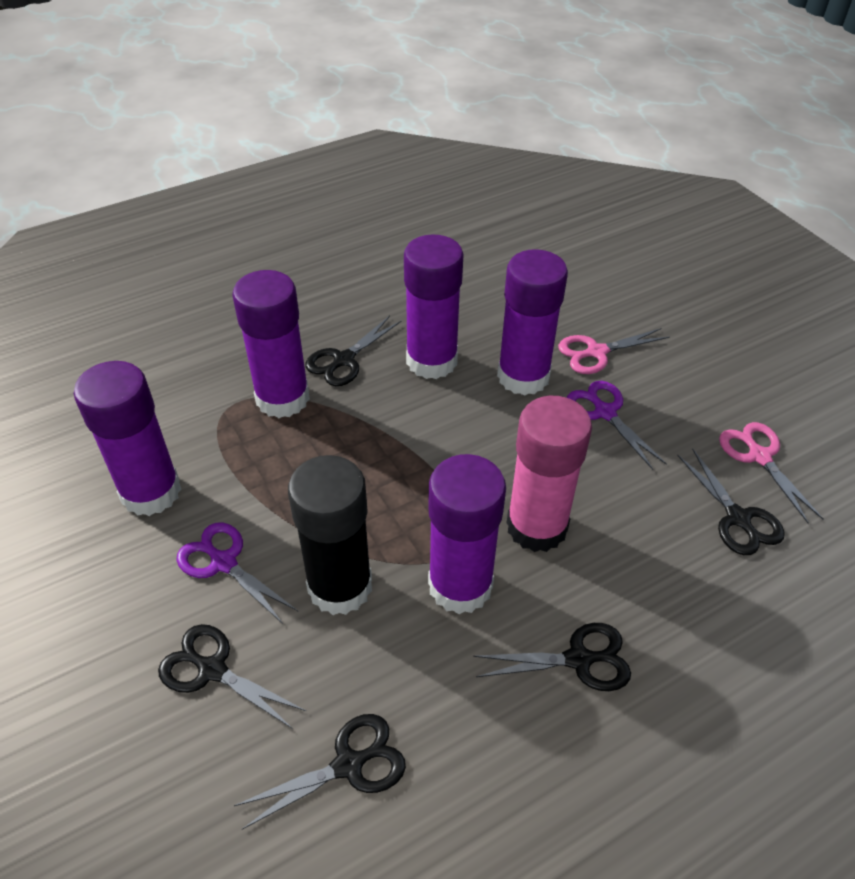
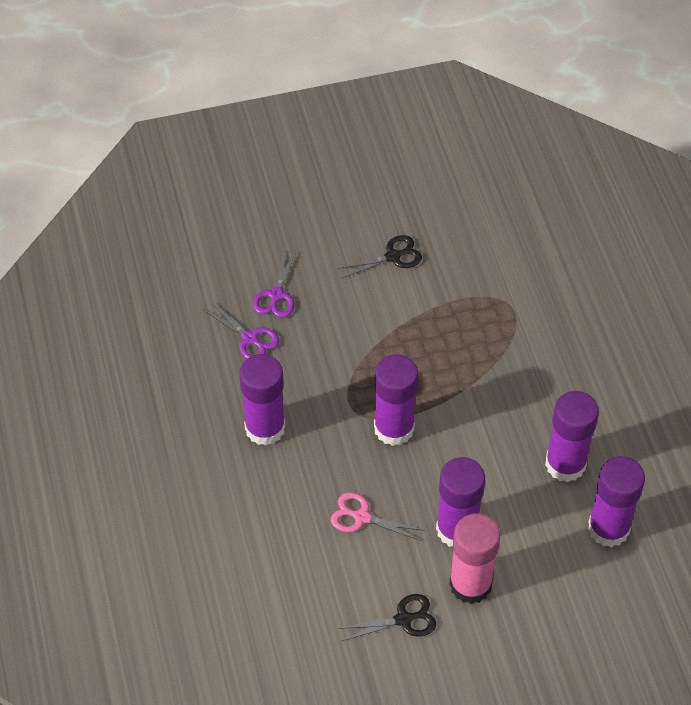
black glue stick: 1 -> 0
black scissors: 5 -> 2
pink scissors: 2 -> 1

